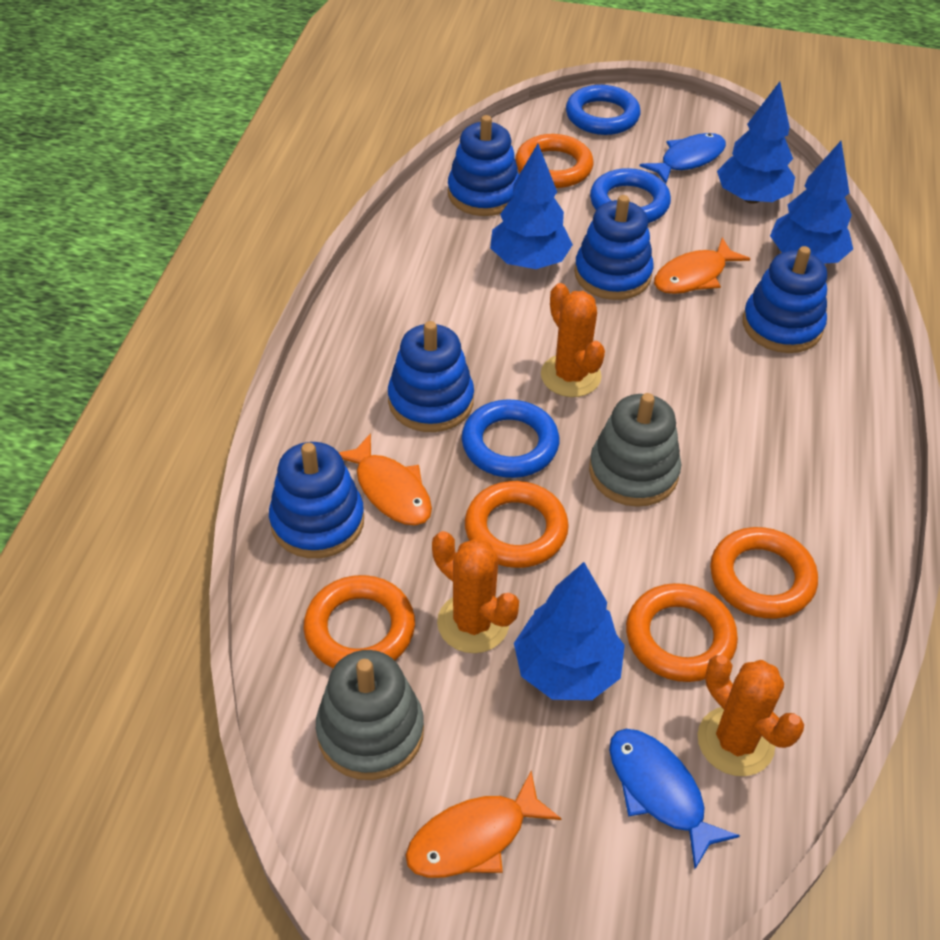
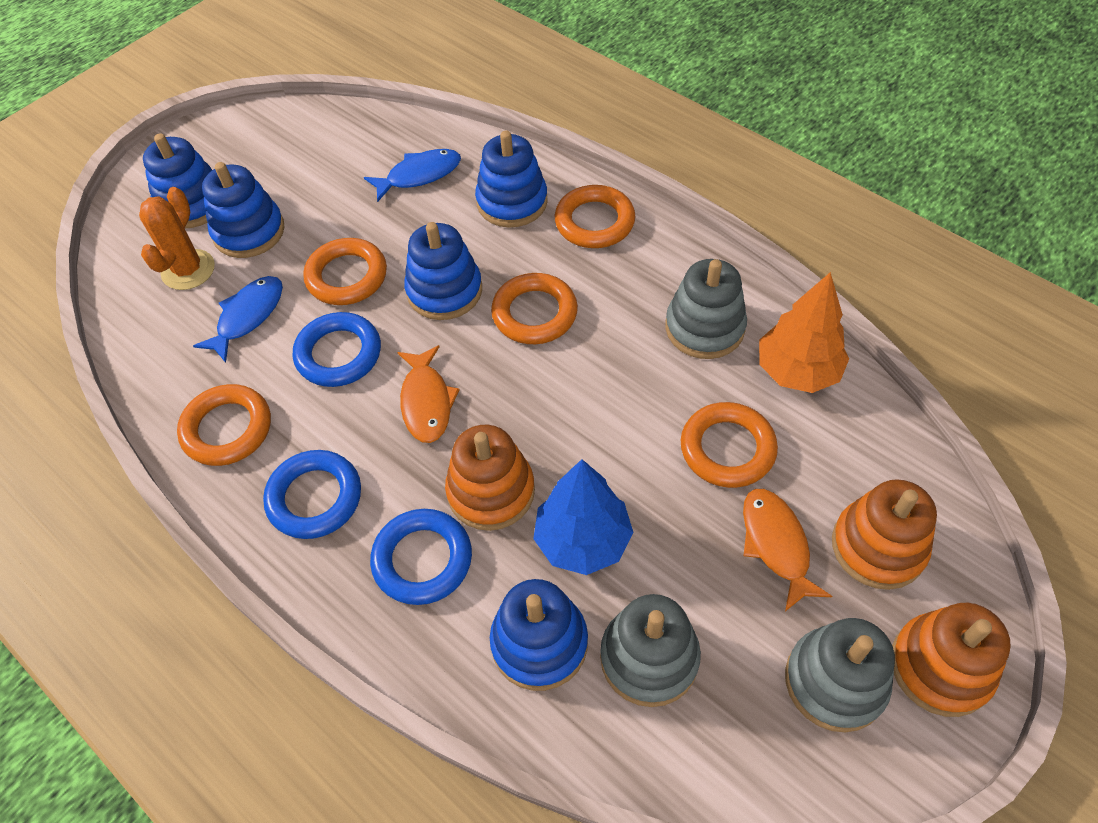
blue tree: 4 -> 1
grey stacking toy: 2 -> 3
orange cactus: 3 -> 1
orange fish: 3 -> 2
orange stacking toy: 0 -> 3
orange tree: 0 -> 1

